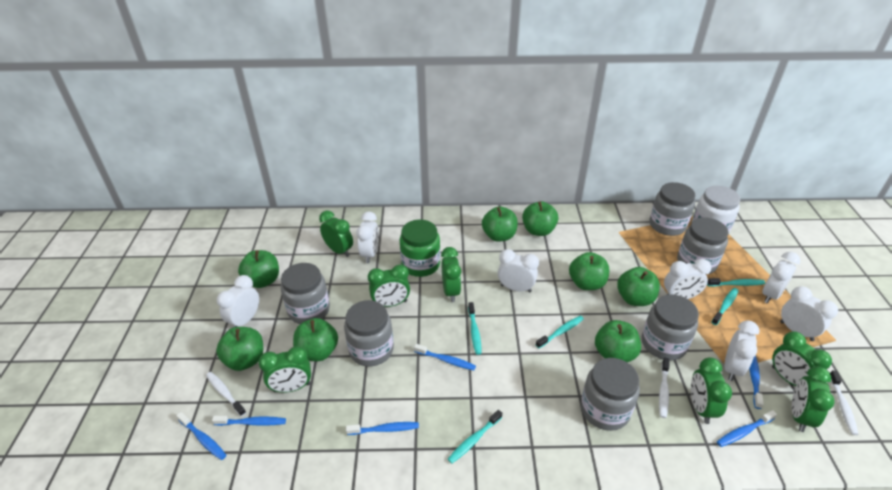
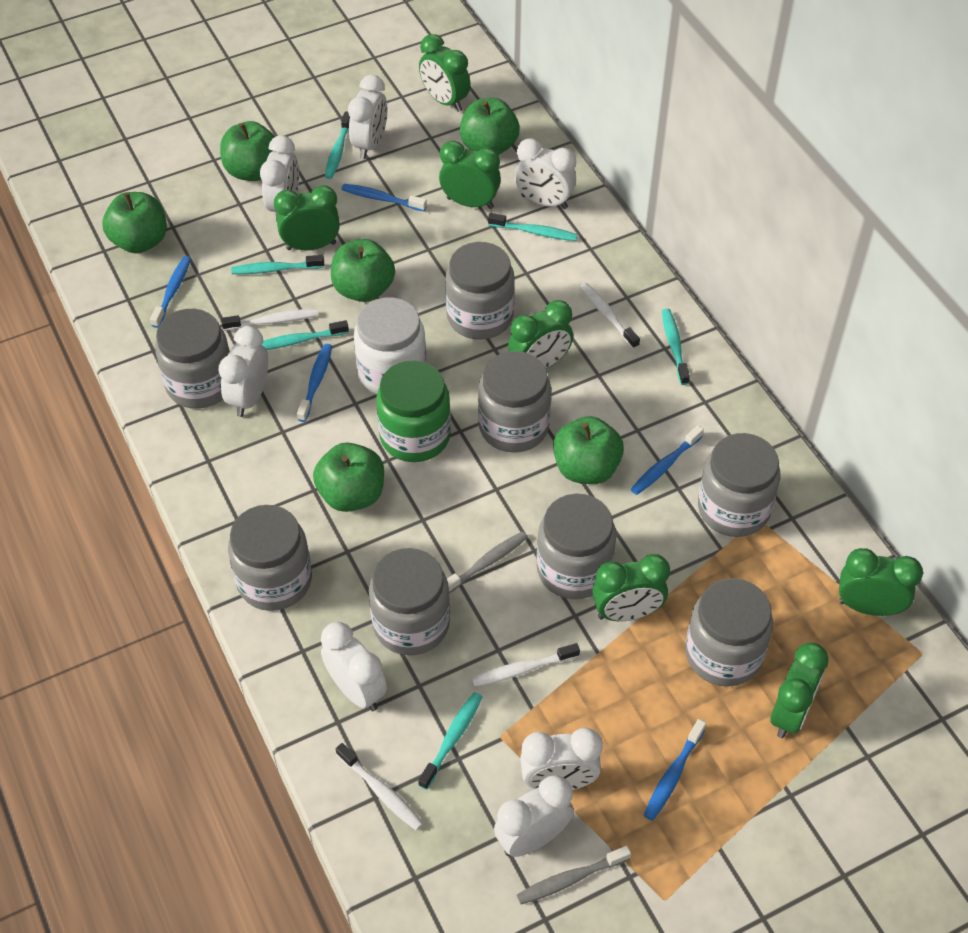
blue toothbrush: 6 -> 5
green apple: 8 -> 6
grey jar: 6 -> 8
grey toothbrush: 0 -> 2
turquoise toothbrush: 5 -> 6
white toothbrush: 3 -> 4

